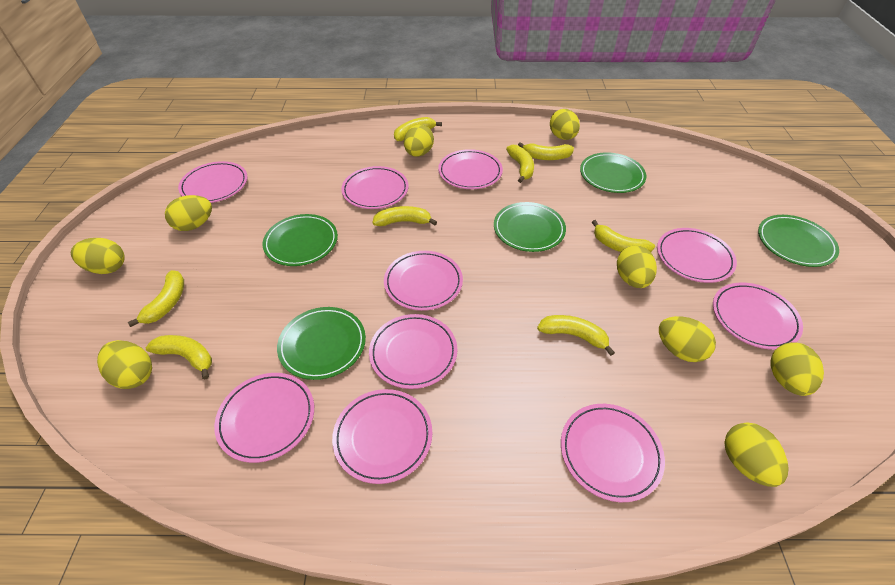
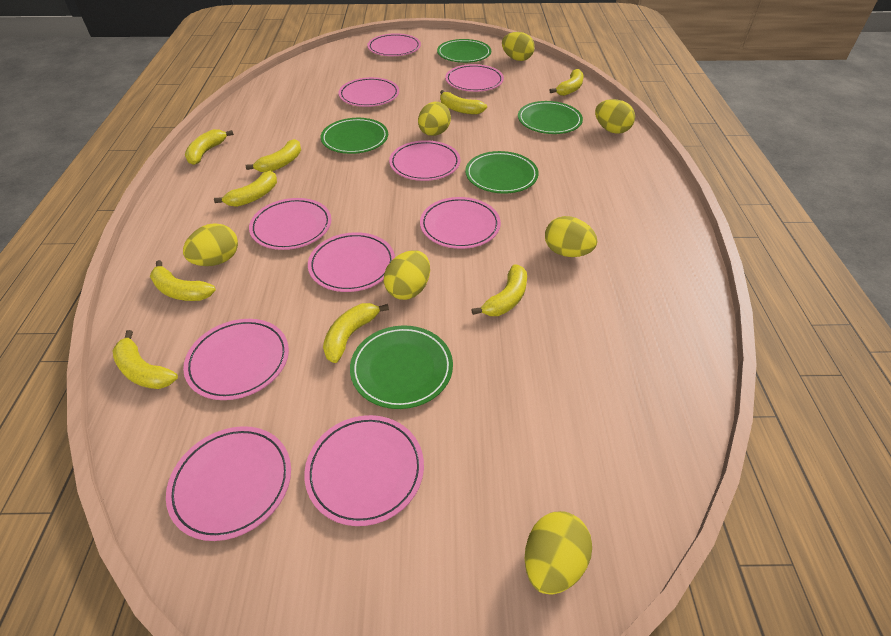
yellow banana: 8 -> 9
yellow egg: 9 -> 7

